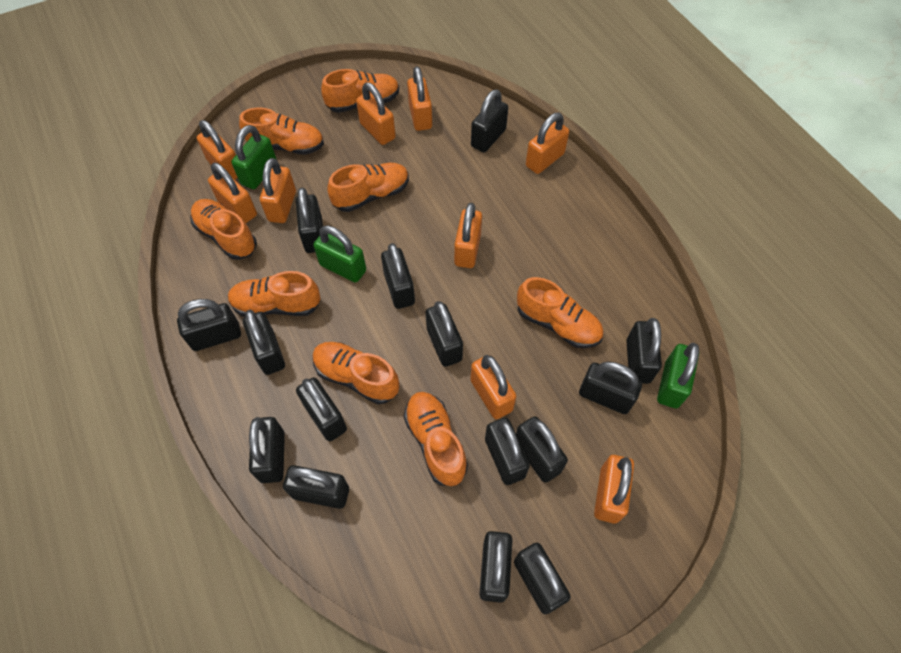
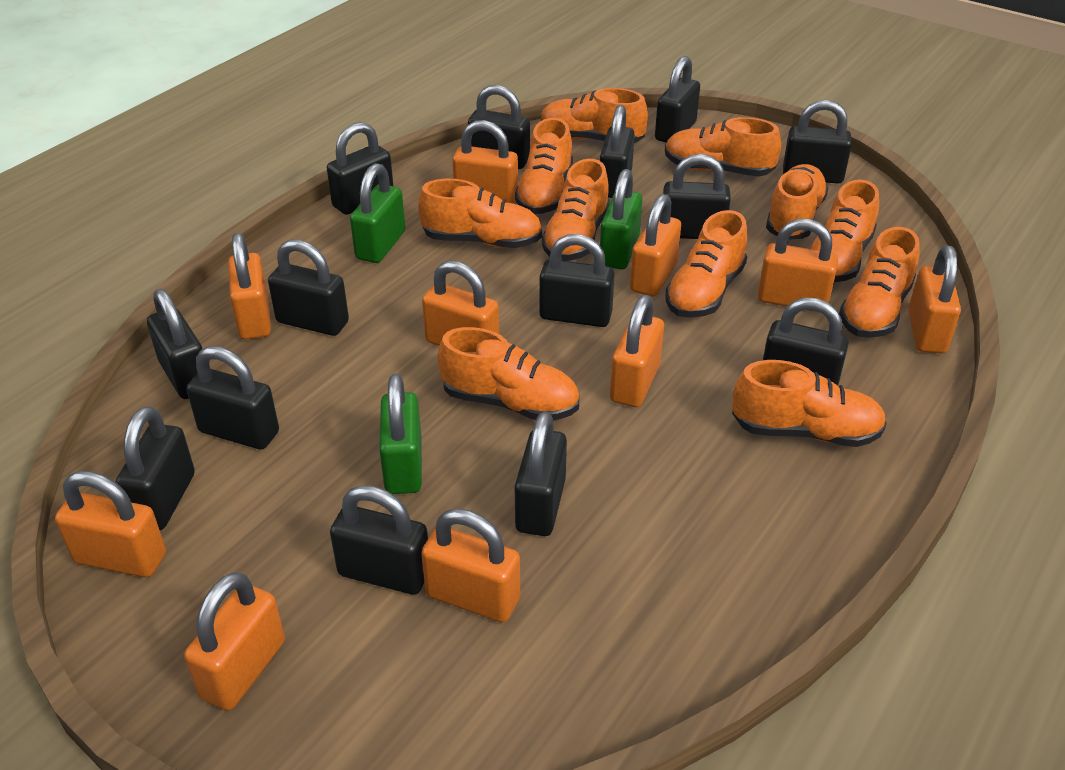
black padlock: 15 -> 14
orange padlock: 9 -> 10
orange shoe: 8 -> 11

